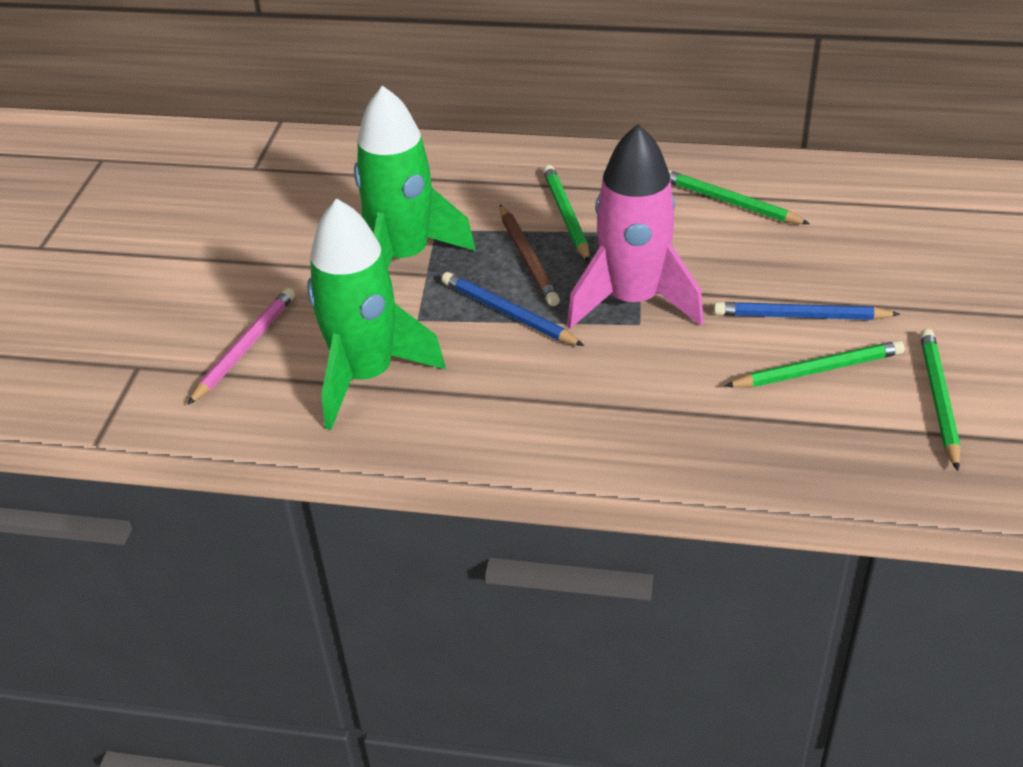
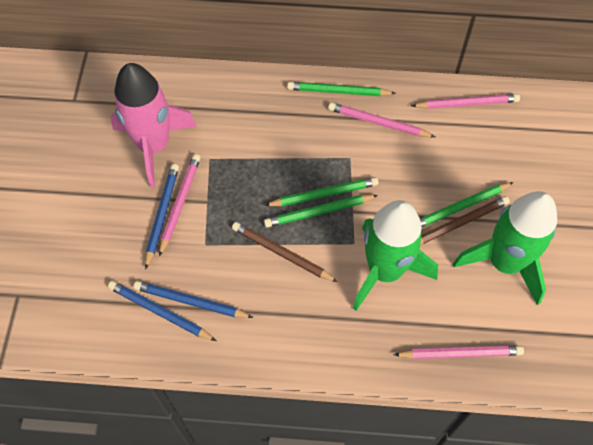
blue pencil: 2 -> 3
brown pencil: 1 -> 2
pink pencil: 1 -> 4

